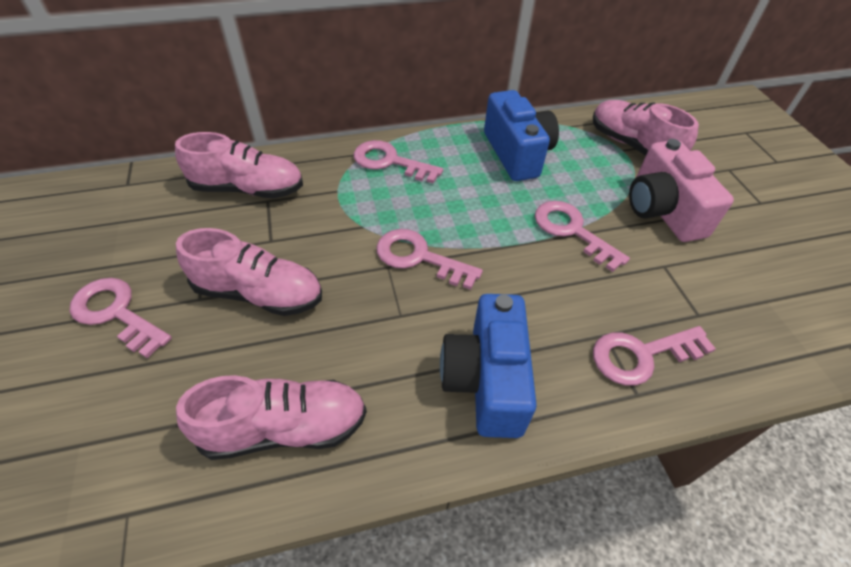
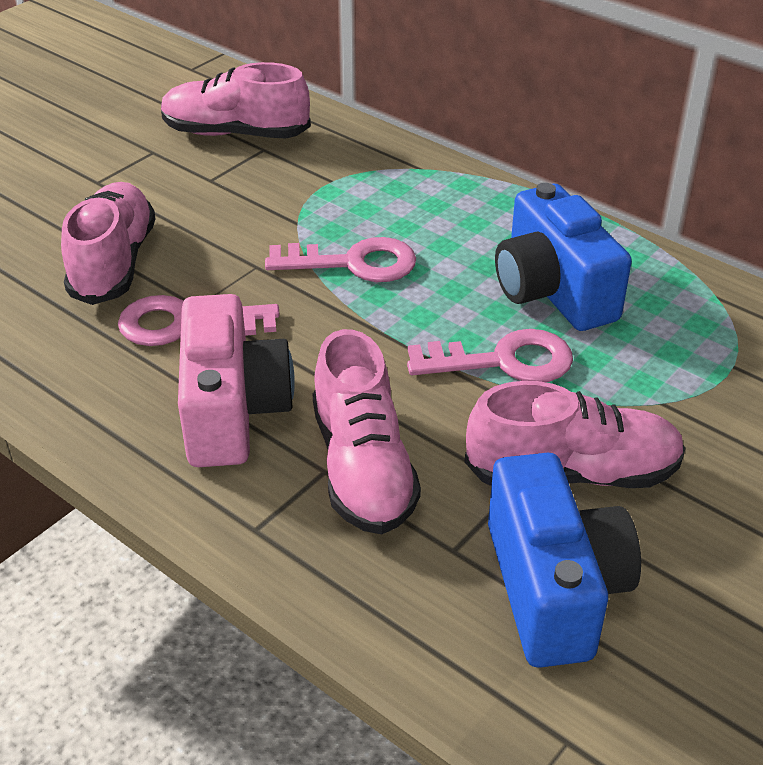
pink key: 5 -> 3

